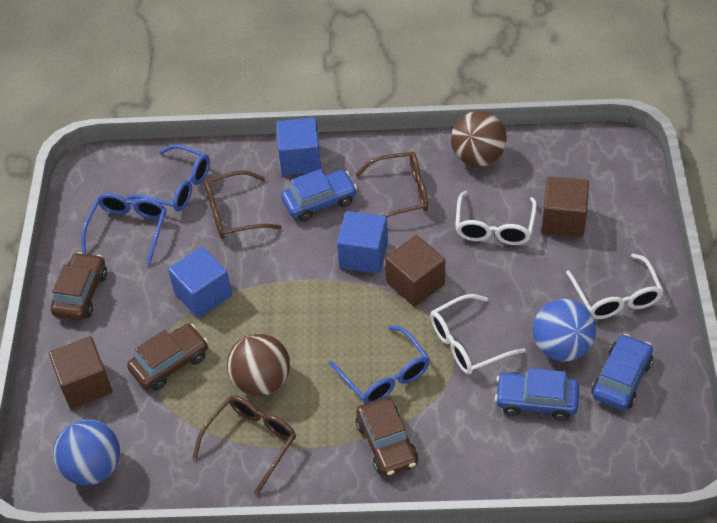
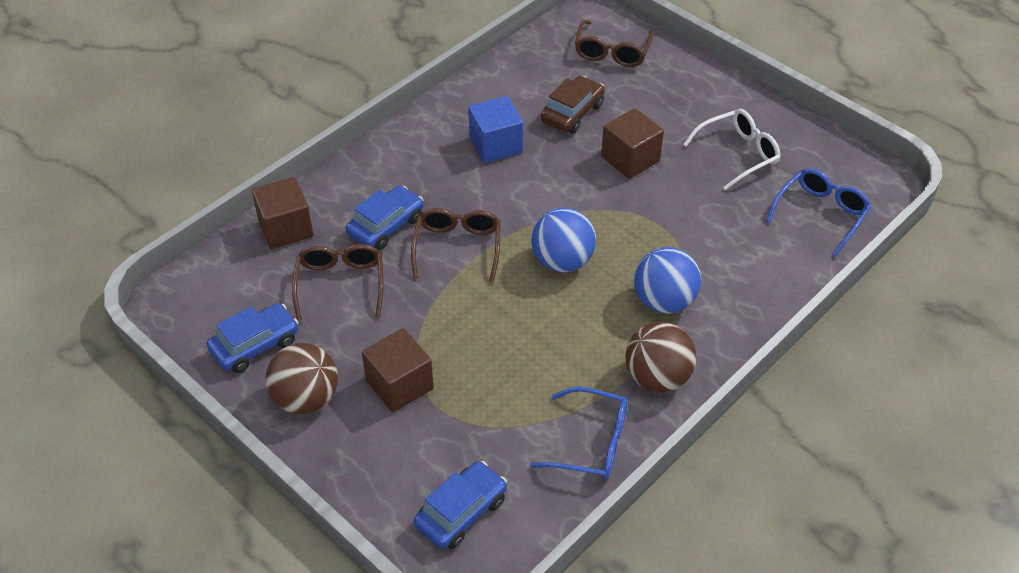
blue cube: 3 -> 1
blue glasses: 3 -> 2
brown car: 3 -> 1
white glasses: 3 -> 1

